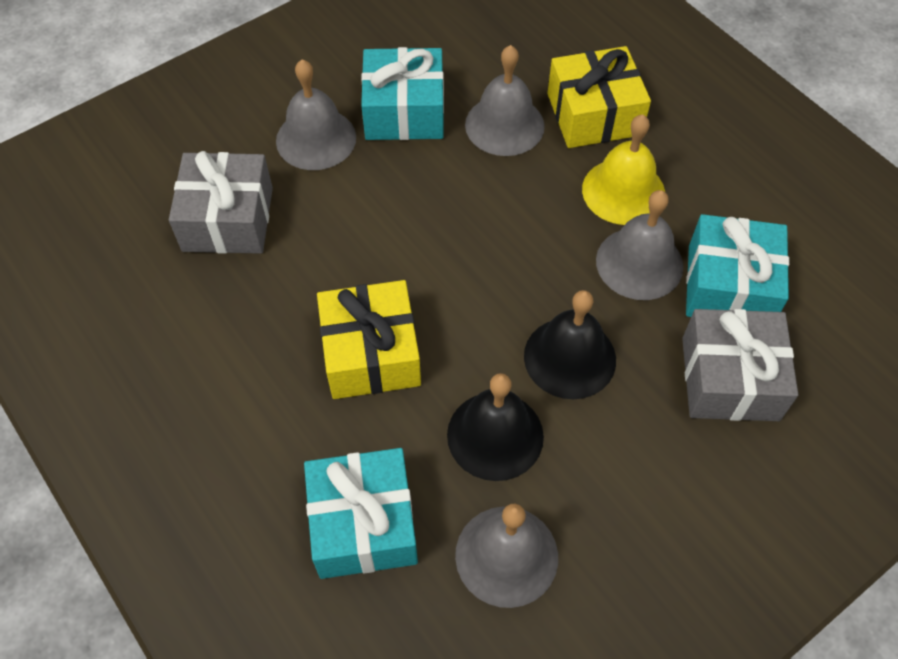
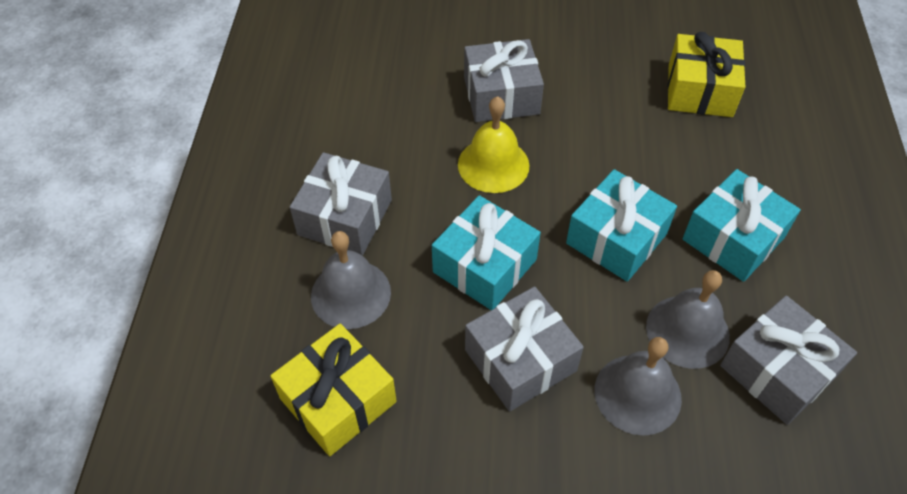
black bell: 2 -> 0
grey bell: 4 -> 3
grey gift: 2 -> 4

